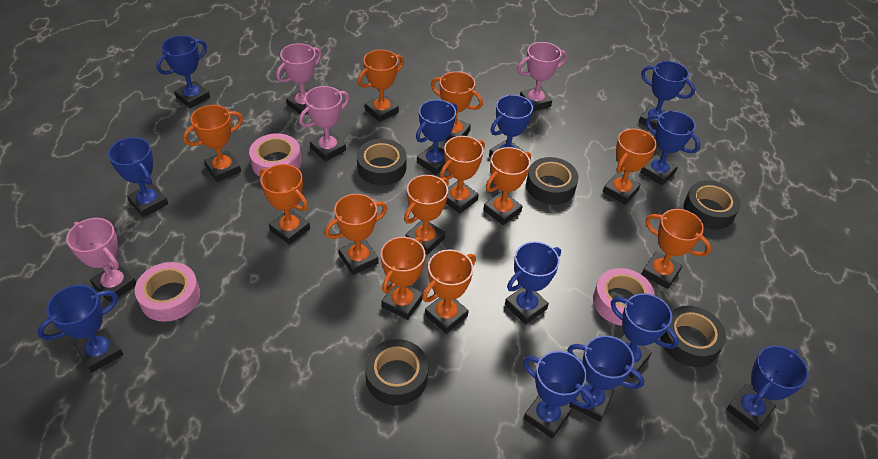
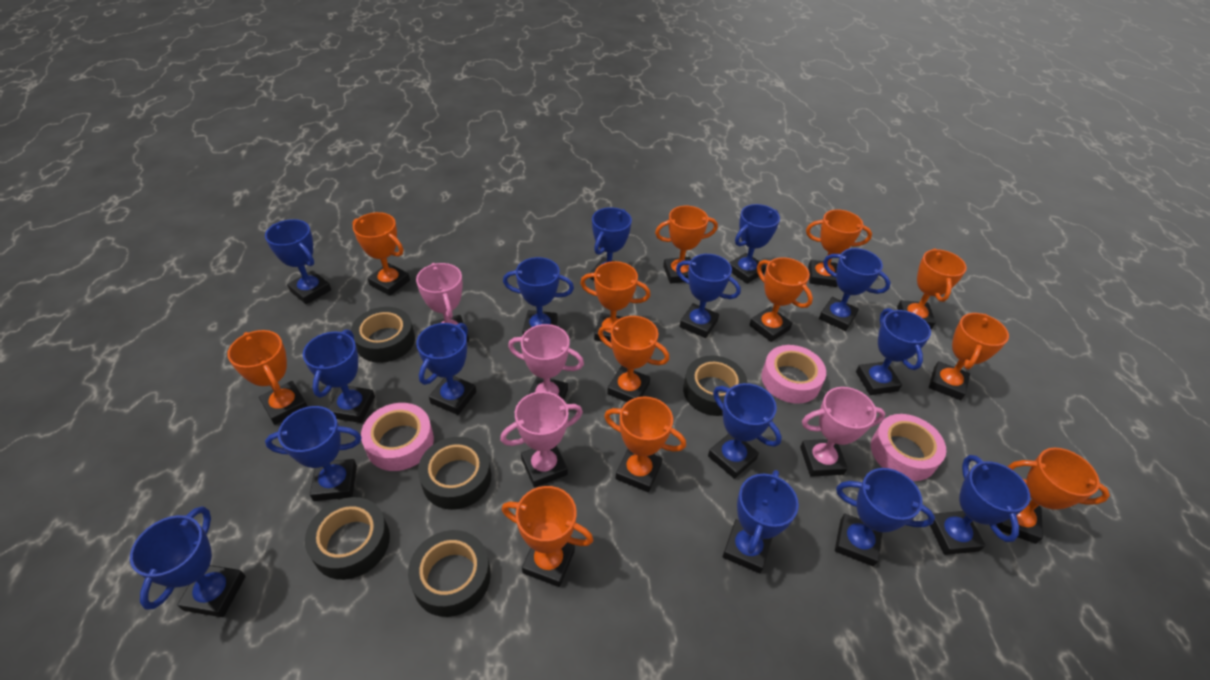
blue trophy: 12 -> 15

